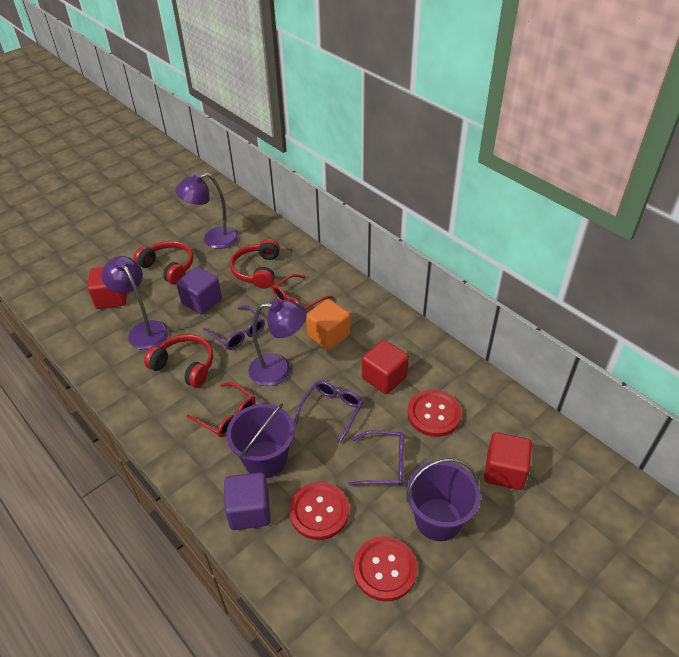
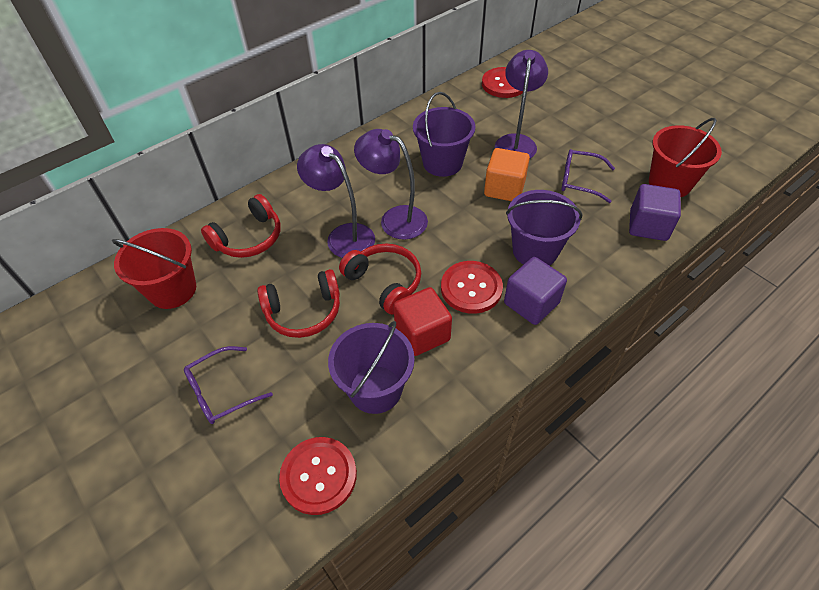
purple bucket: 2 -> 3
purple glasses: 3 -> 2
red bucket: 0 -> 2
red cube: 3 -> 1
red glasses: 2 -> 0

